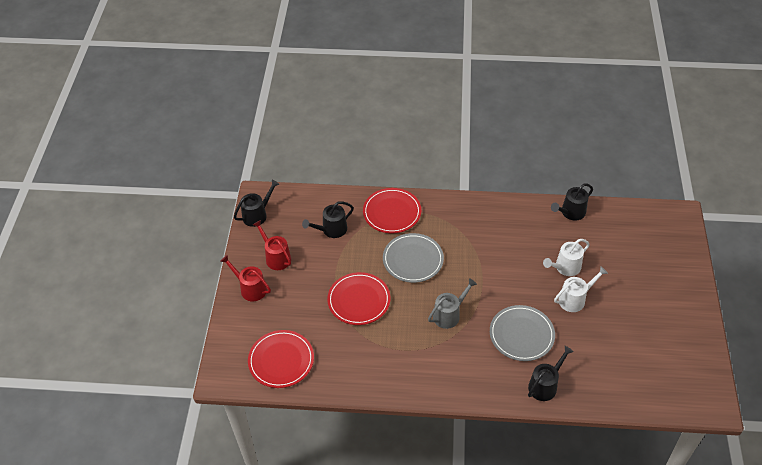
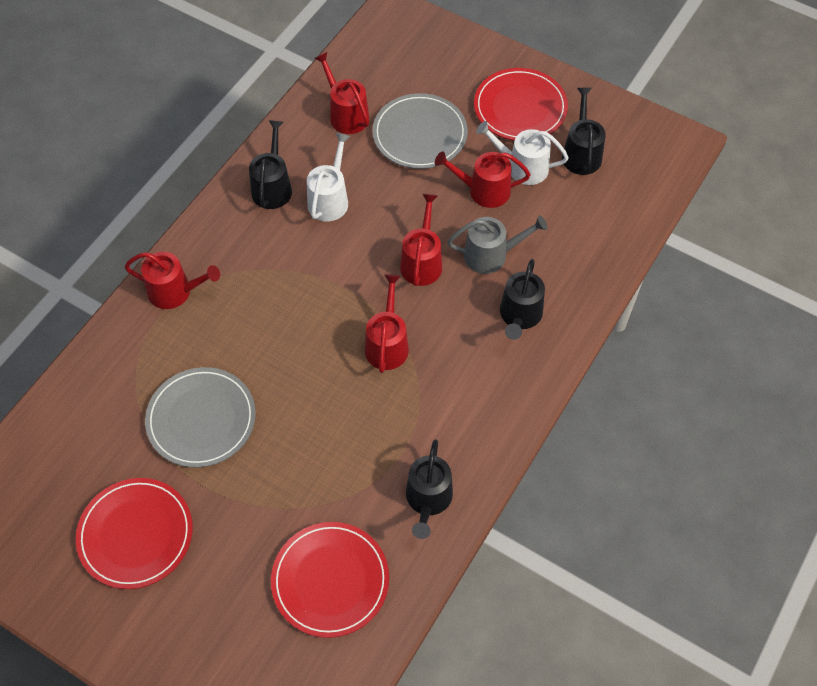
red watering can: 2 -> 5

